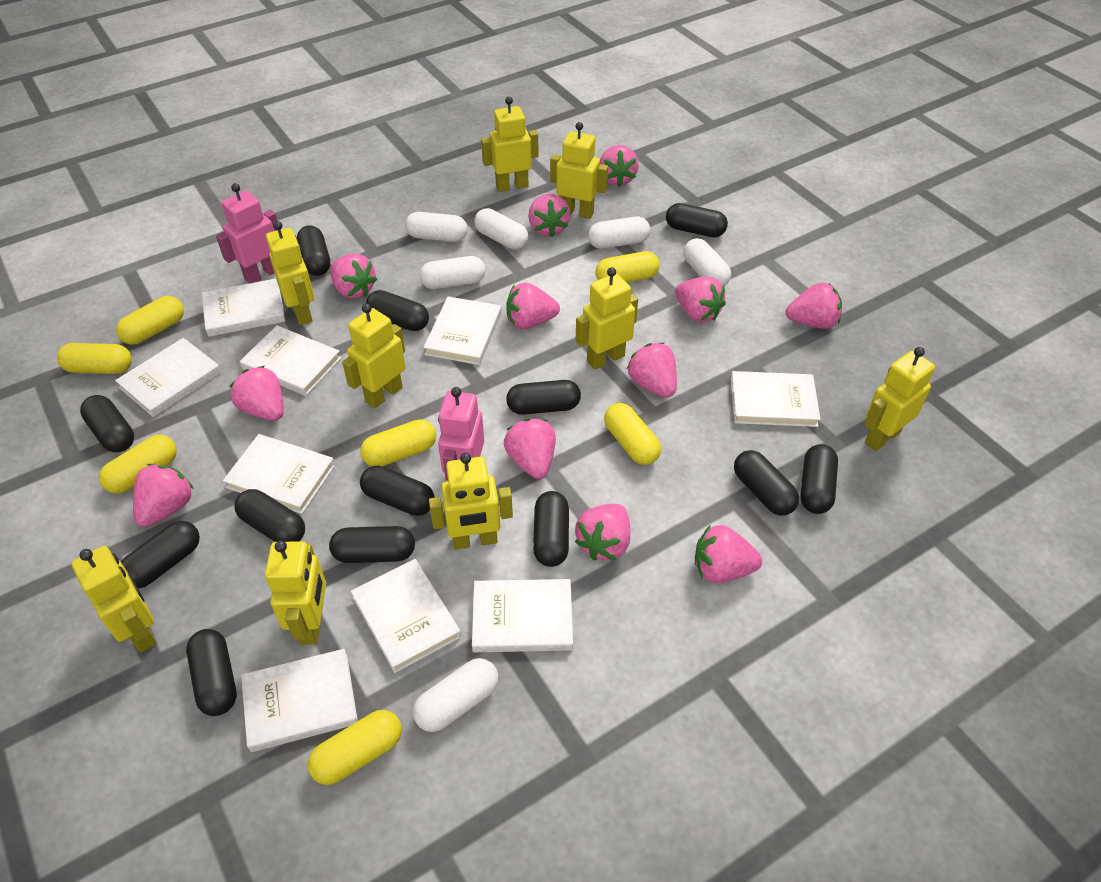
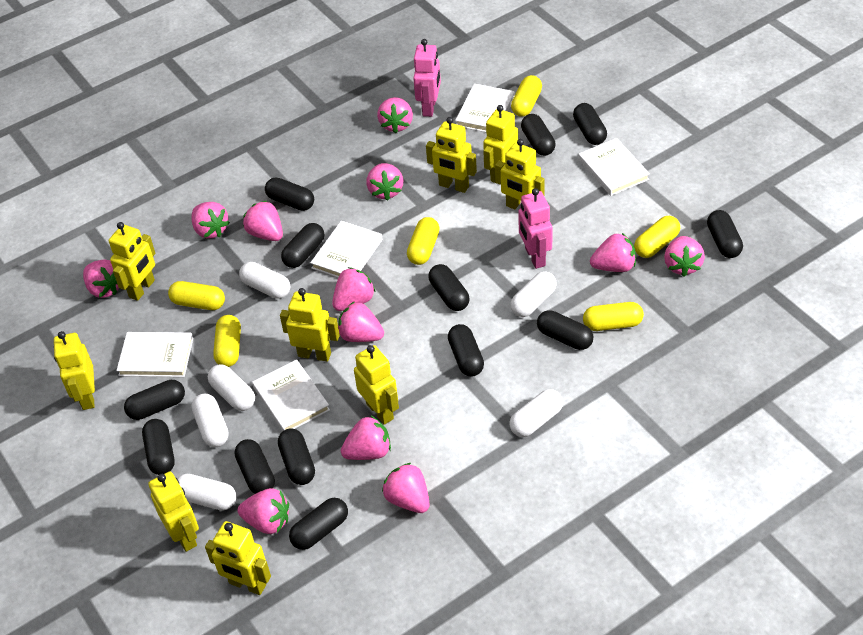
white book: 9 -> 5
yellow capsule: 7 -> 6

